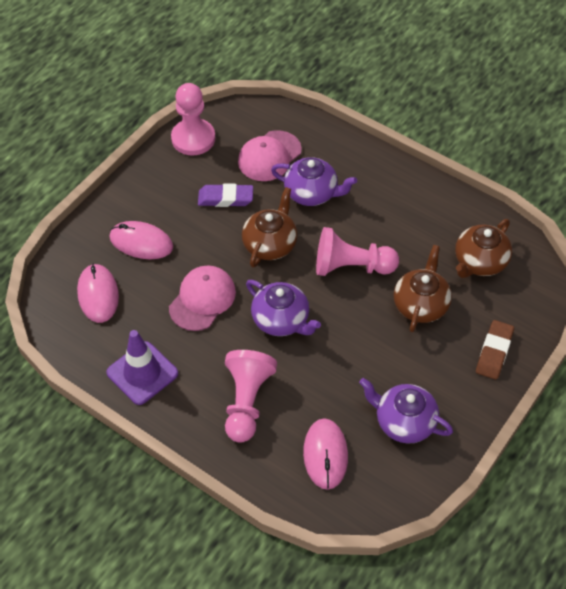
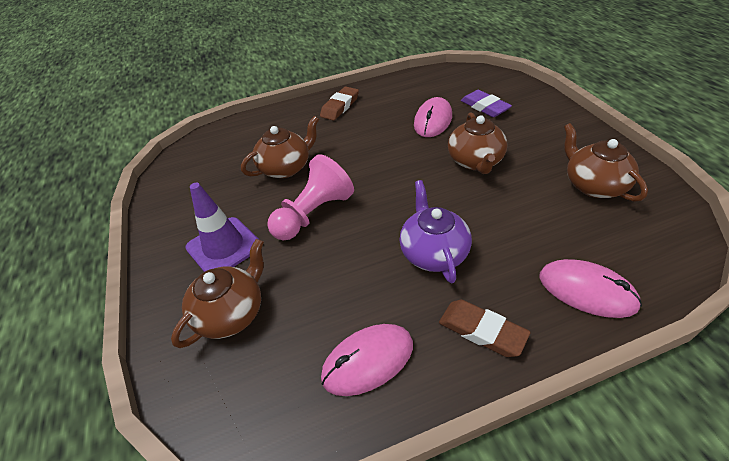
brown eraser: 1 -> 2
brown teapot: 3 -> 4
pink cap: 2 -> 0
pink pawn: 3 -> 1
purple teapot: 3 -> 1

